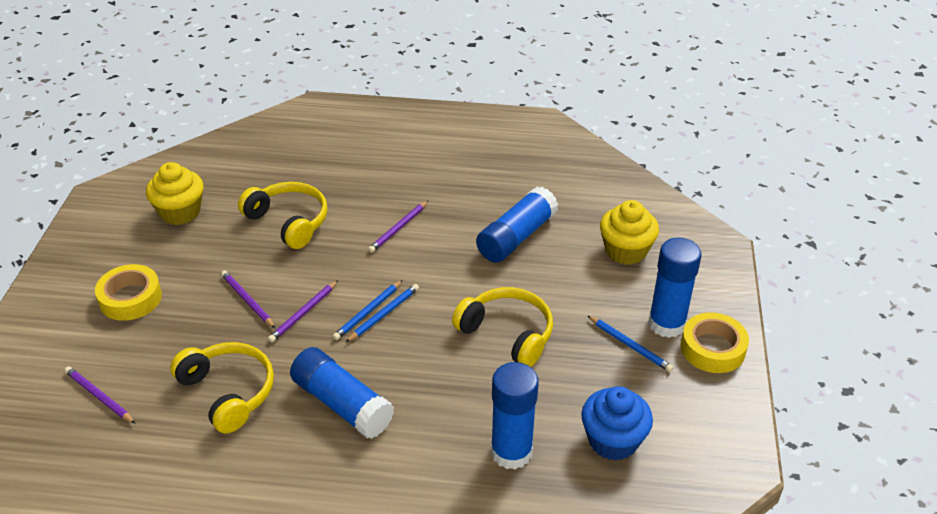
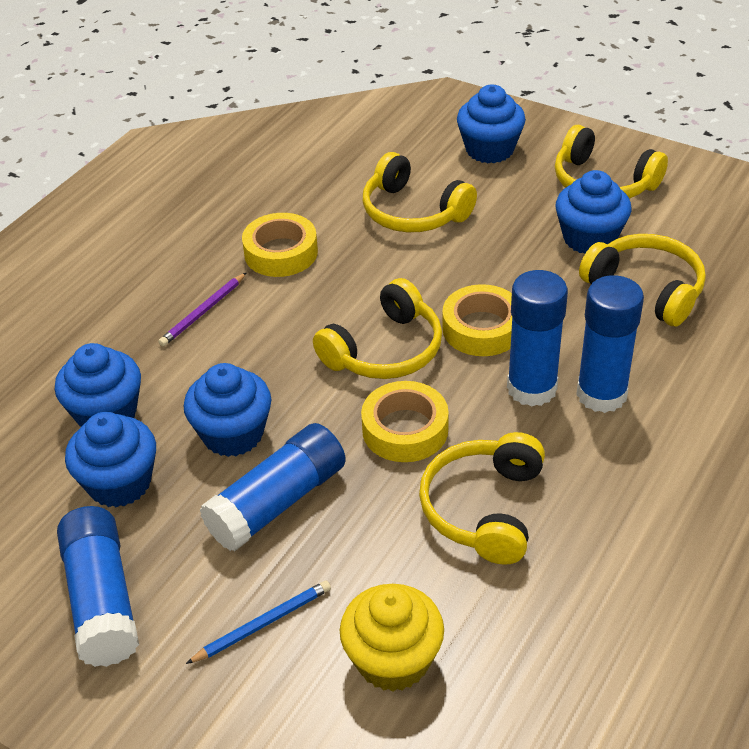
blue cupcake: 1 -> 5
blue pencil: 3 -> 1
purple pencil: 4 -> 1
yellow cupcake: 2 -> 1
yellow headphones: 3 -> 5
yellow tape: 2 -> 3

